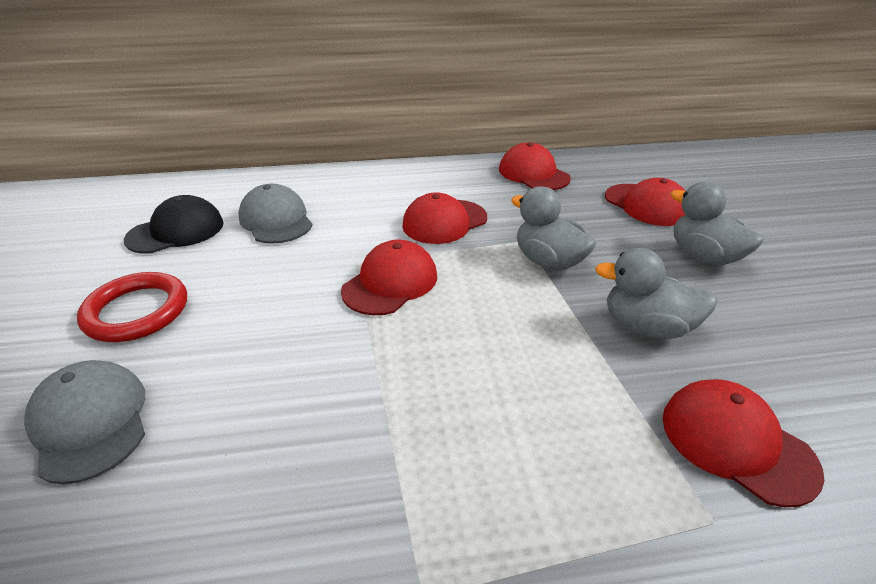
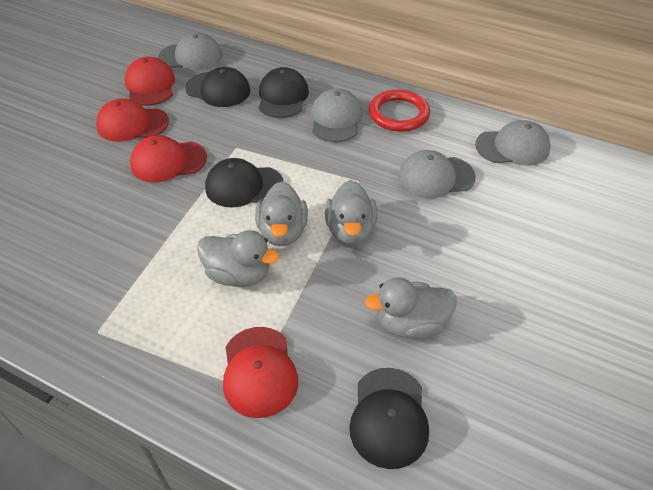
black cap: 1 -> 4
grey cap: 2 -> 4
grey duck: 3 -> 4
red cap: 5 -> 4

